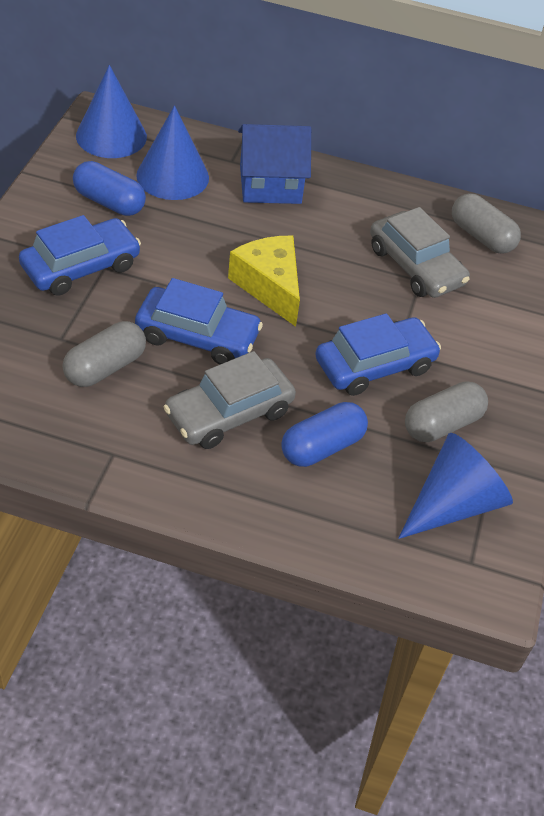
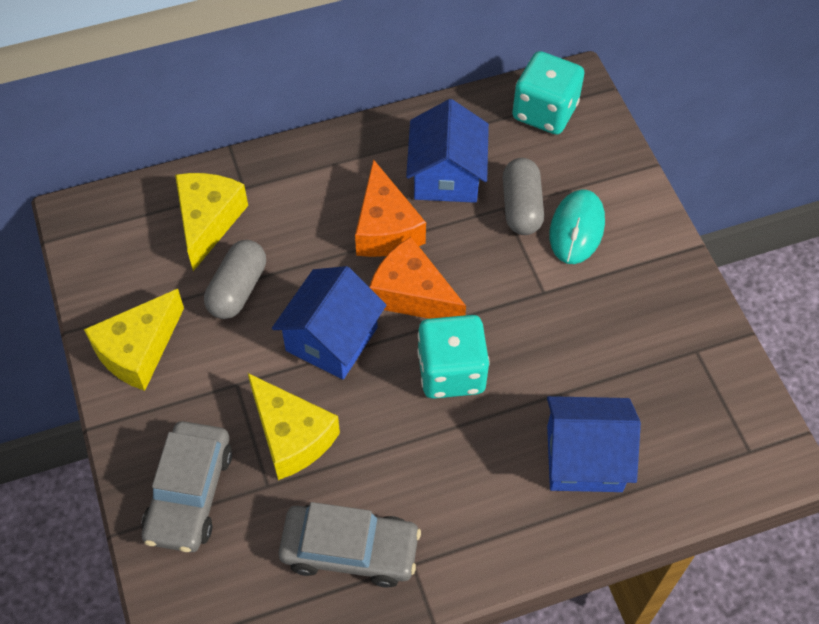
blue capsule: 2 -> 0
blue car: 3 -> 0
blue cone: 3 -> 0
blue house: 1 -> 3
grey capsule: 3 -> 2
orange cheese: 0 -> 2
turquoise dice: 0 -> 2
turquoise mouse: 0 -> 1
yellow cheese: 1 -> 3

